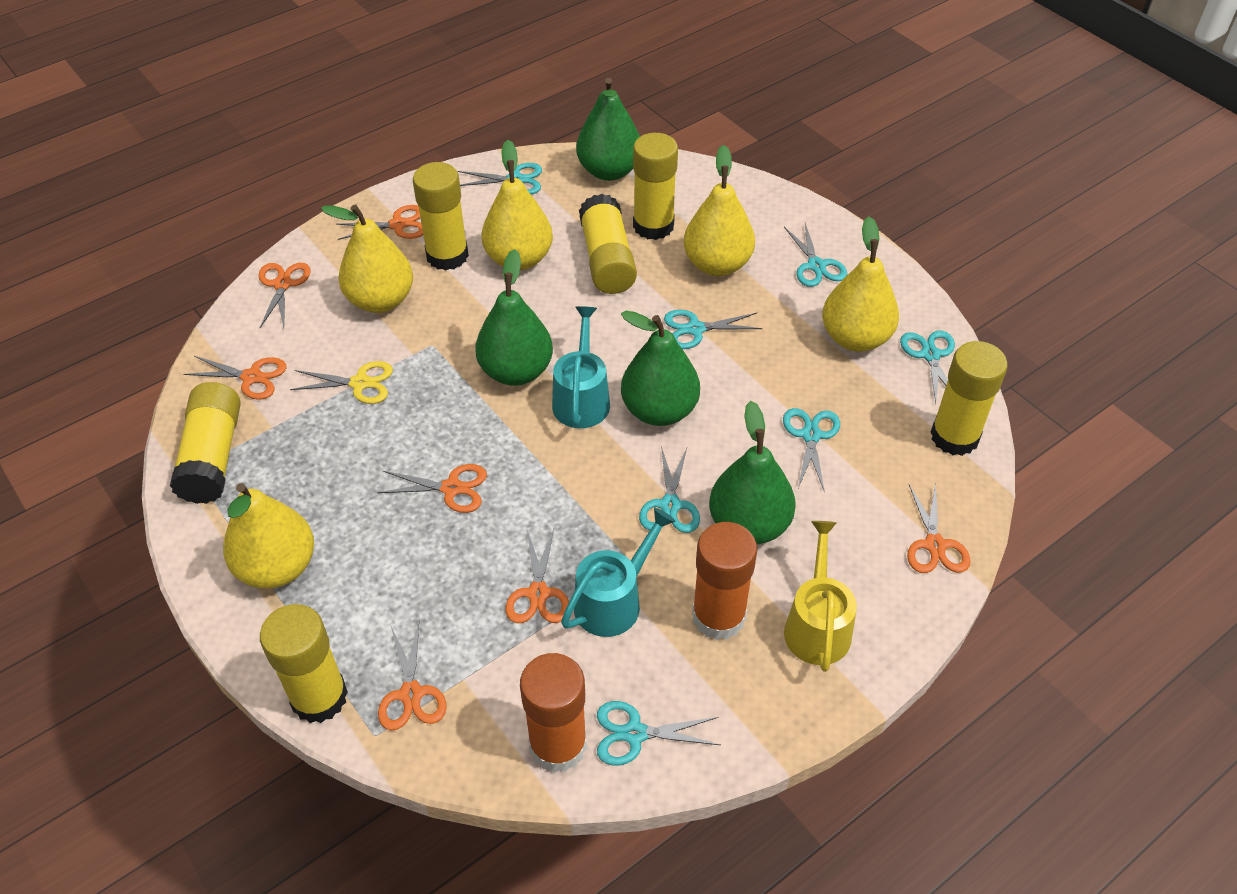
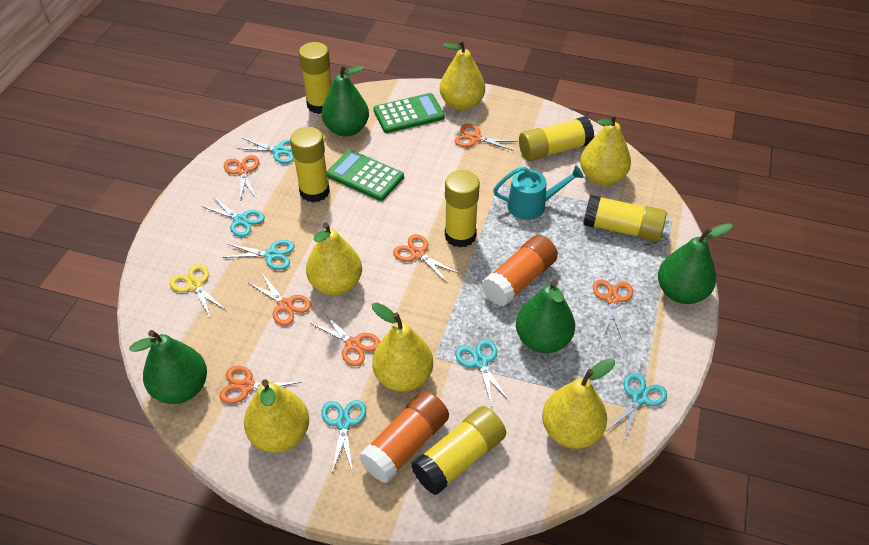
green calculator: 0 -> 2
turquoise scissors: 7 -> 6
turquoise watering can: 2 -> 1
yellow pear: 5 -> 6
yellow watering can: 1 -> 0

